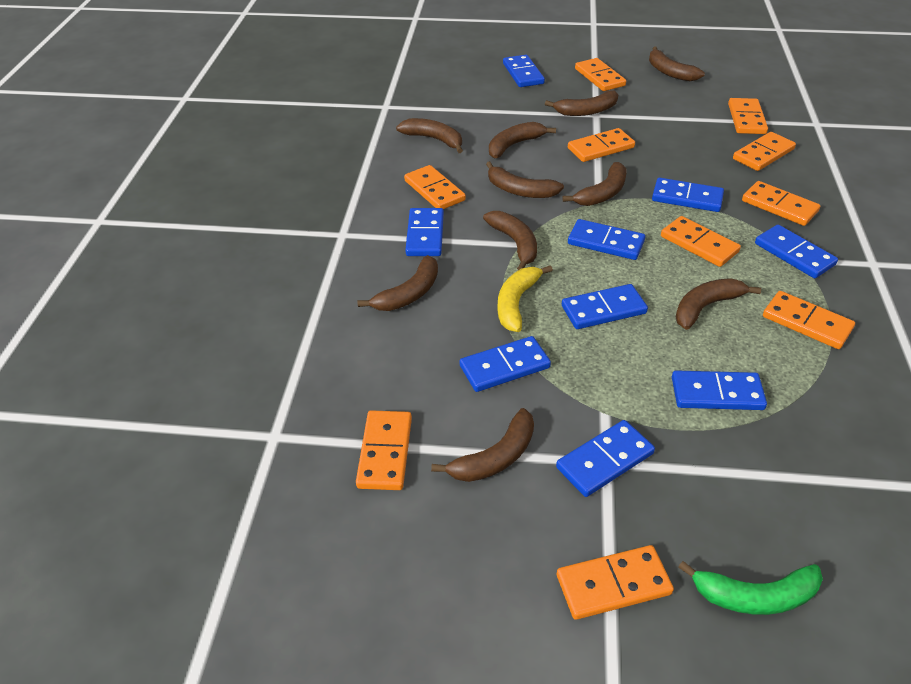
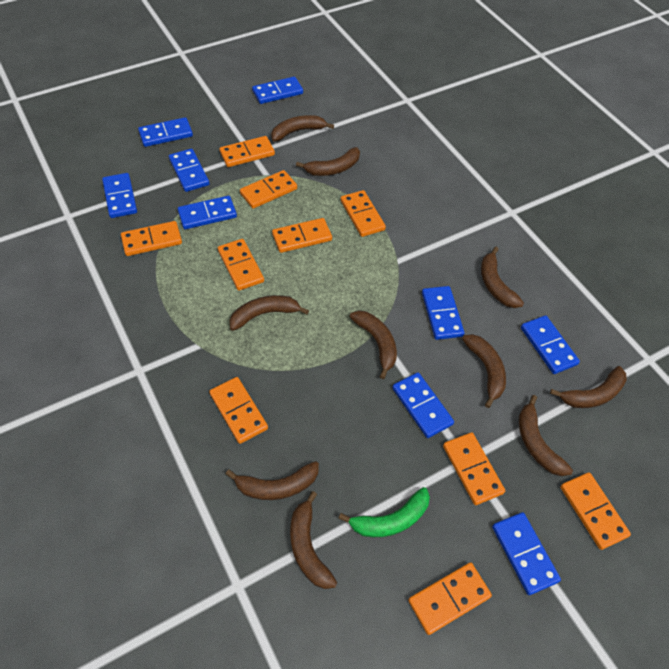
yellow banana: 1 -> 0

